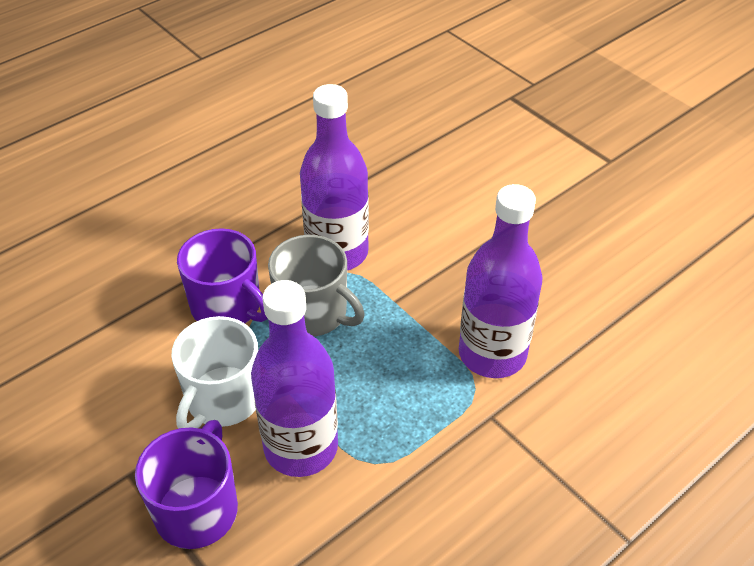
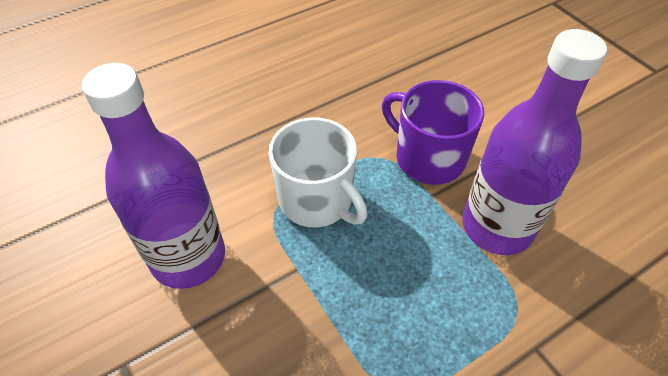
grey mug: 1 -> 0
purple bottle: 3 -> 2
purple mug: 2 -> 1

